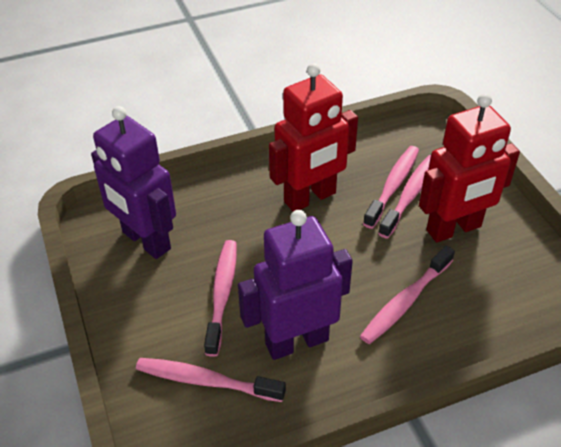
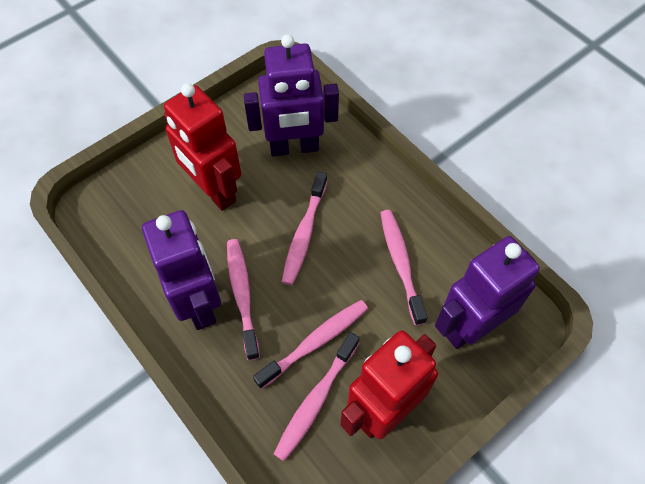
purple robot: 2 -> 3

